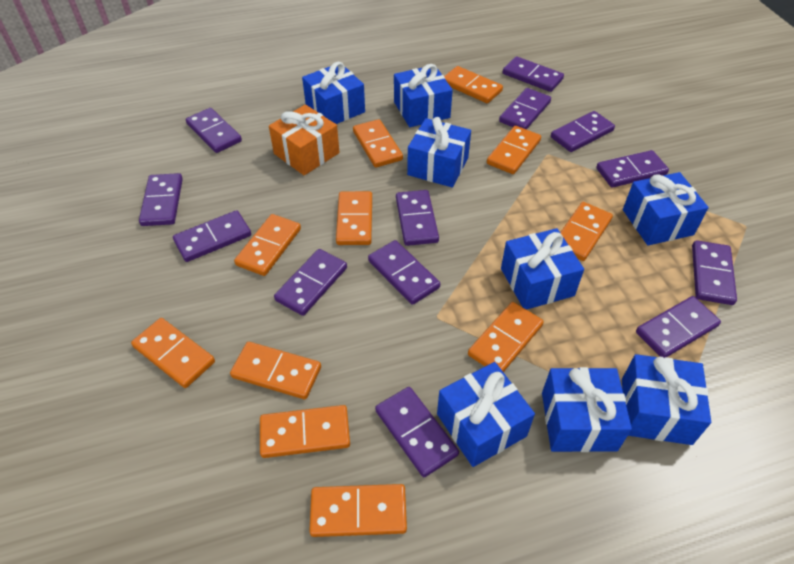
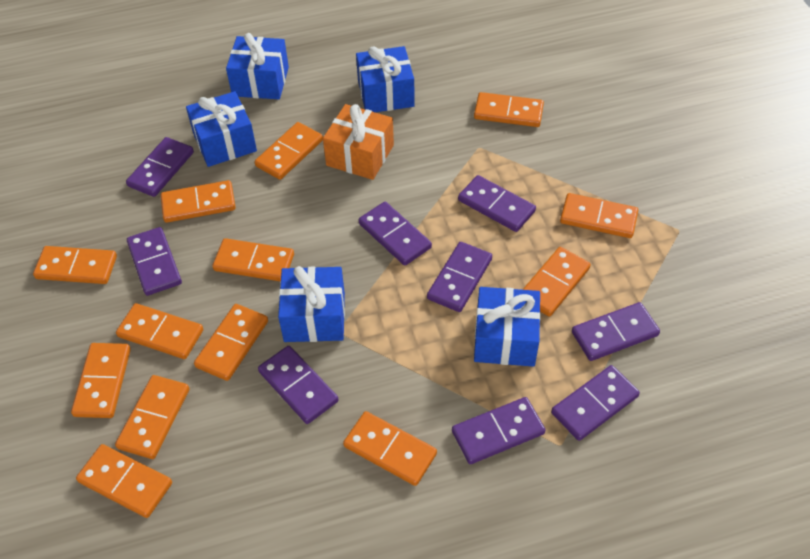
blue gift: 8 -> 5
orange domino: 11 -> 13
purple domino: 13 -> 9

